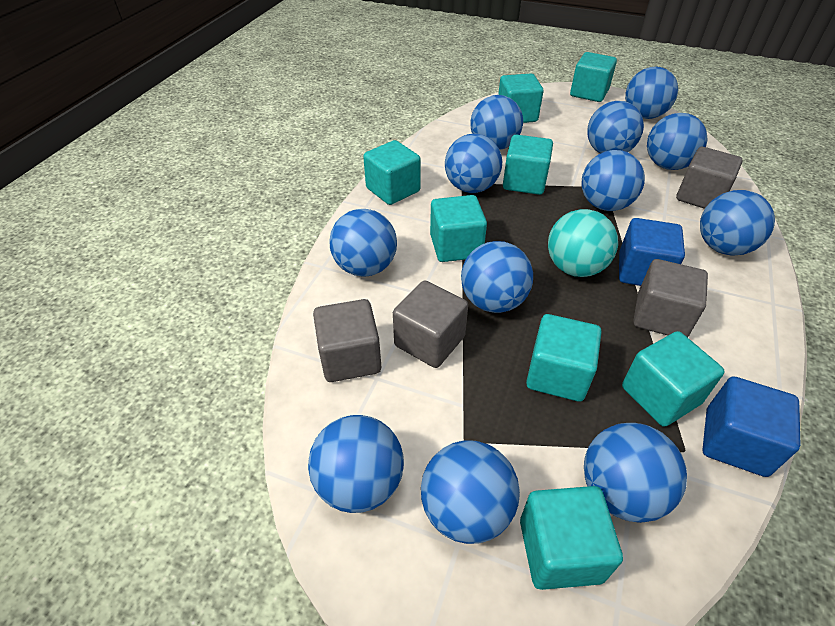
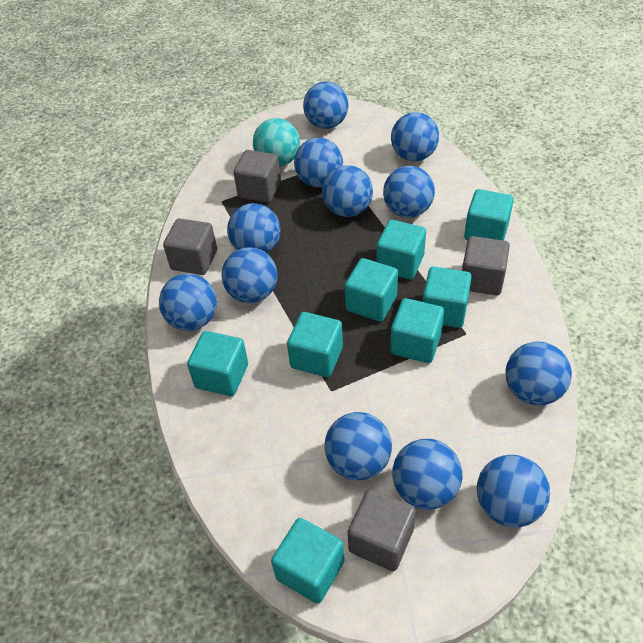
blue cube: 2 -> 0

